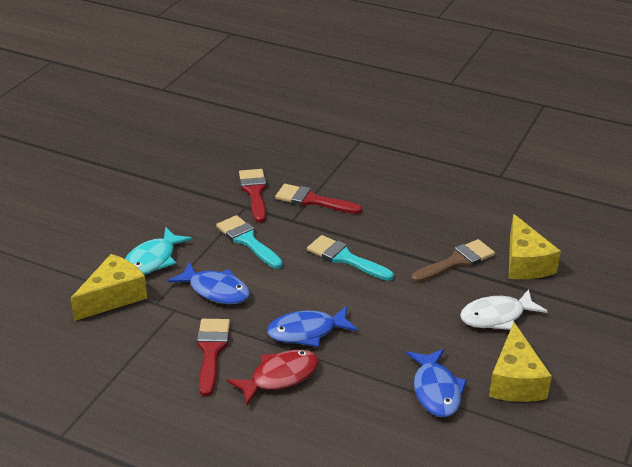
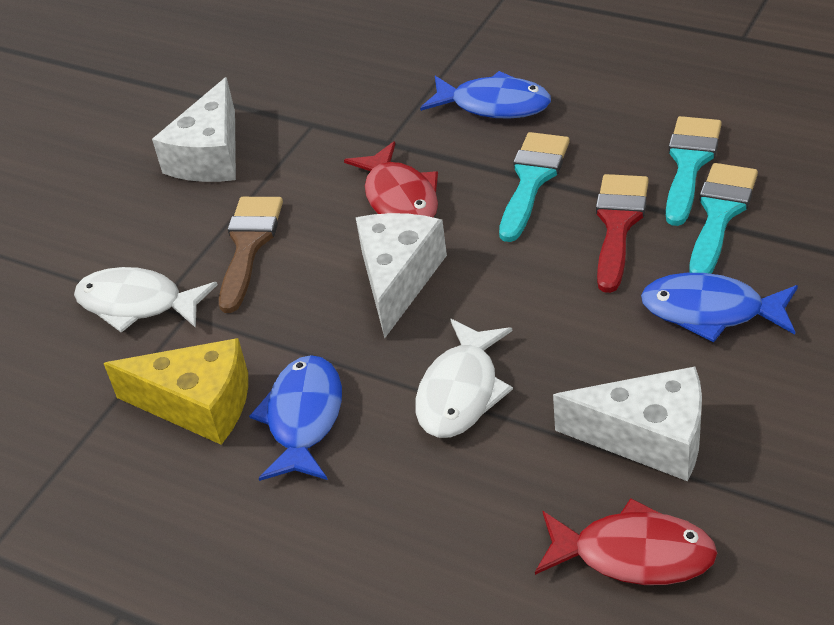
red brush: 3 -> 1
red fish: 1 -> 2
turquoise brush: 2 -> 3
turquoise fish: 1 -> 0
white cheese: 0 -> 3
white fish: 1 -> 2
yellow cheese: 3 -> 1

